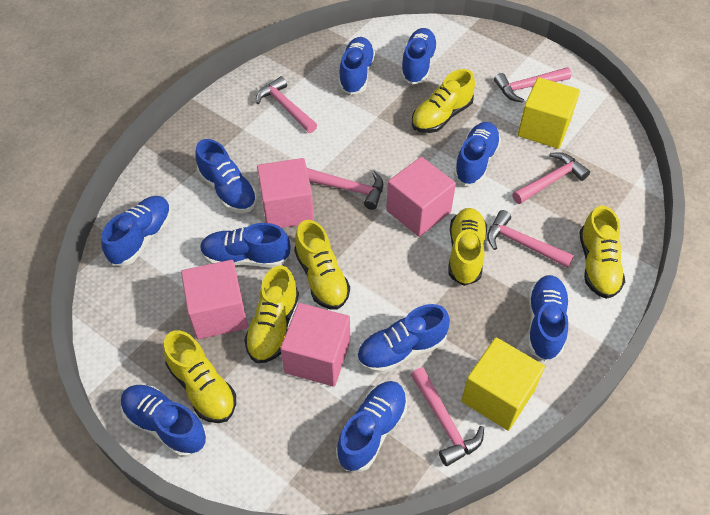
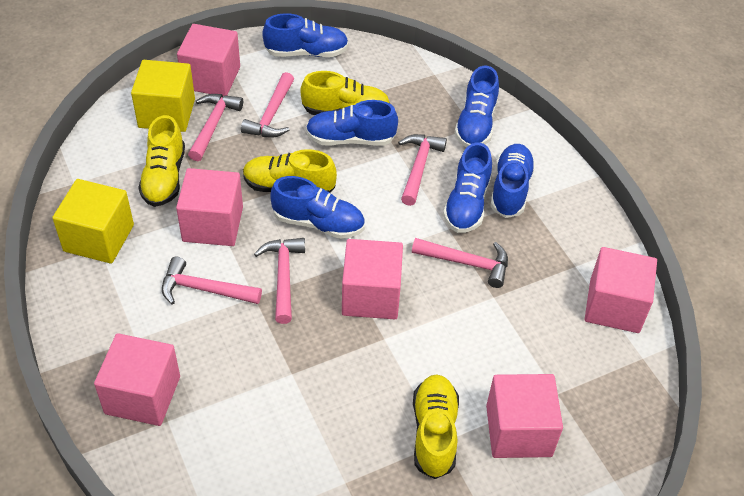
blue shoe: 10 -> 6
pink cube: 4 -> 6
yellow shoe: 6 -> 4

